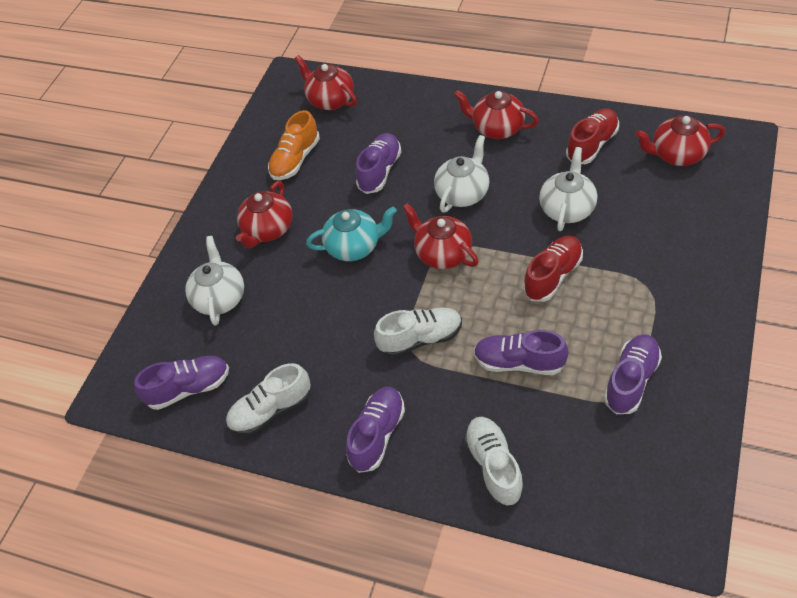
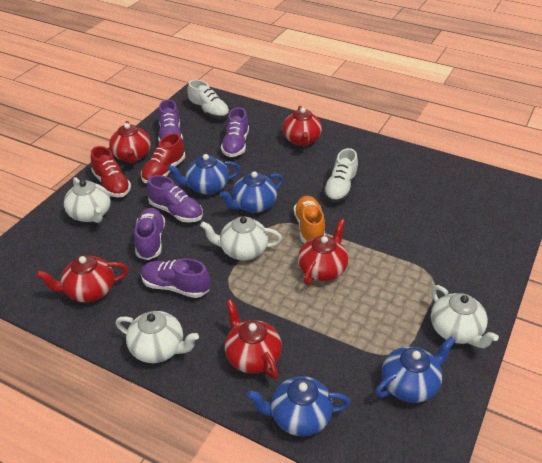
blue teapot: 0 -> 4
turquoise teapot: 1 -> 0
white shoe: 3 -> 2
white teapot: 3 -> 4

